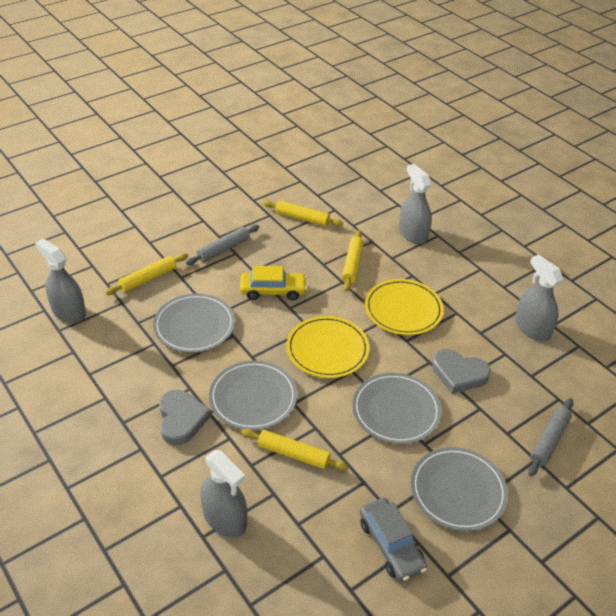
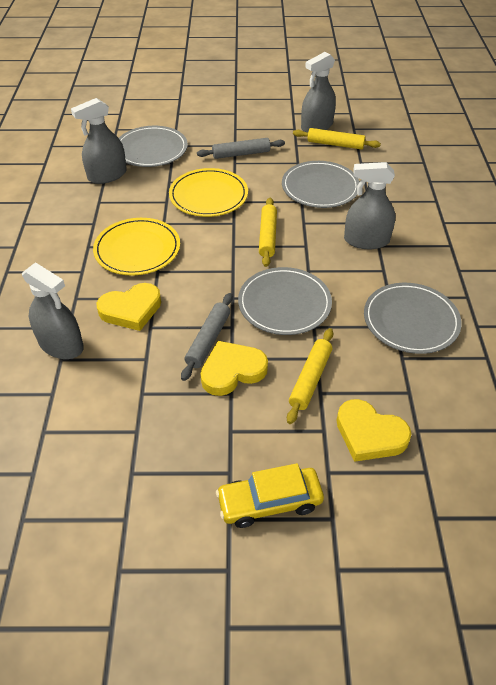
grey car: 1 -> 0
grey heart: 2 -> 0
yellow heart: 0 -> 3
yellow rolling pin: 4 -> 3

